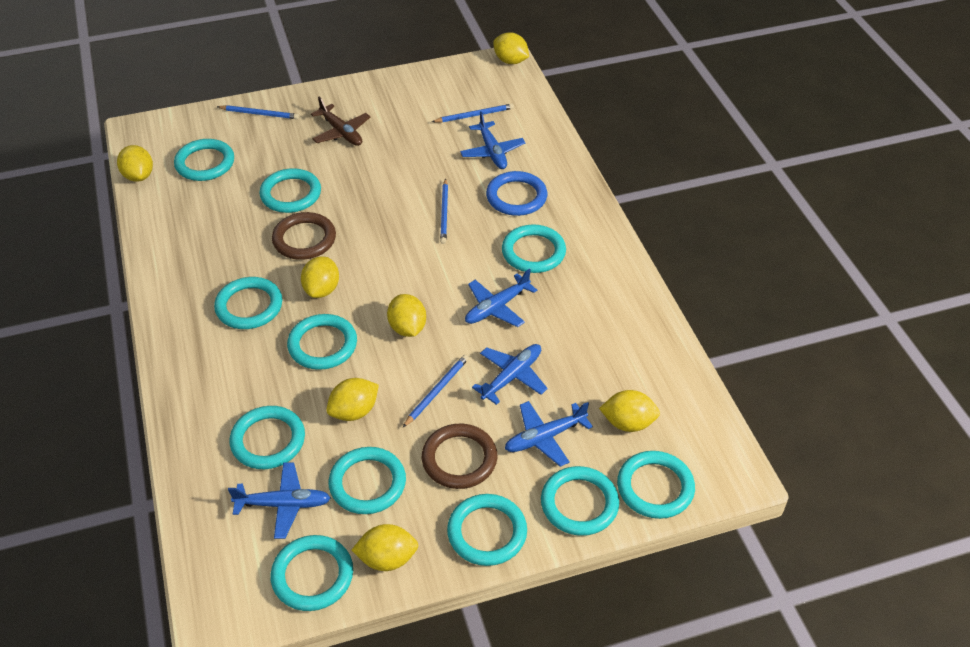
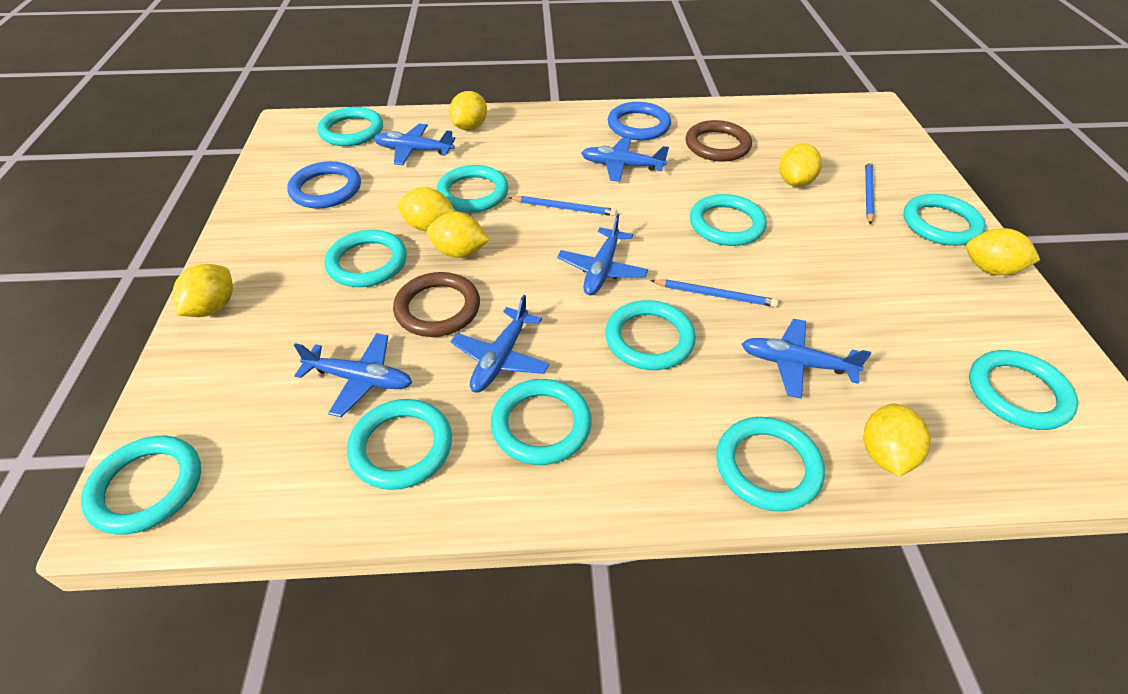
blue pencil: 4 -> 3
blue plane: 5 -> 6
blue ring: 1 -> 2
brown plane: 1 -> 0

